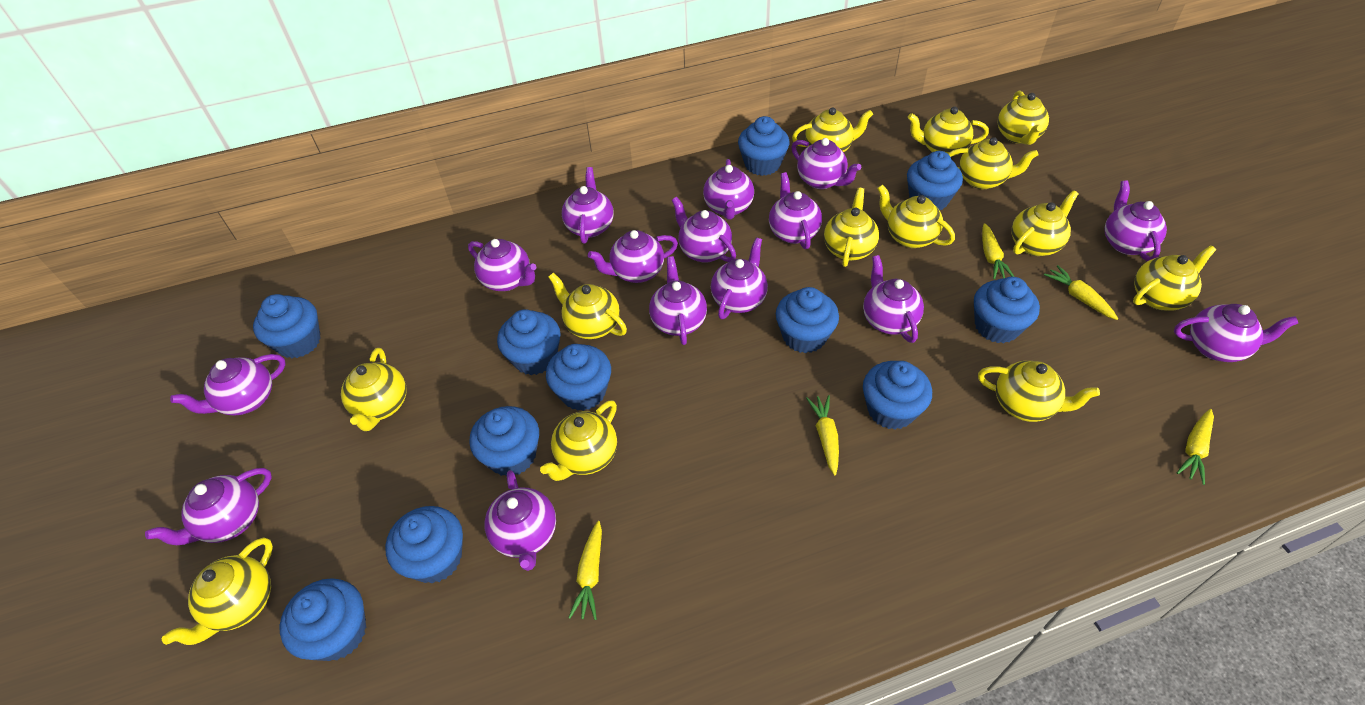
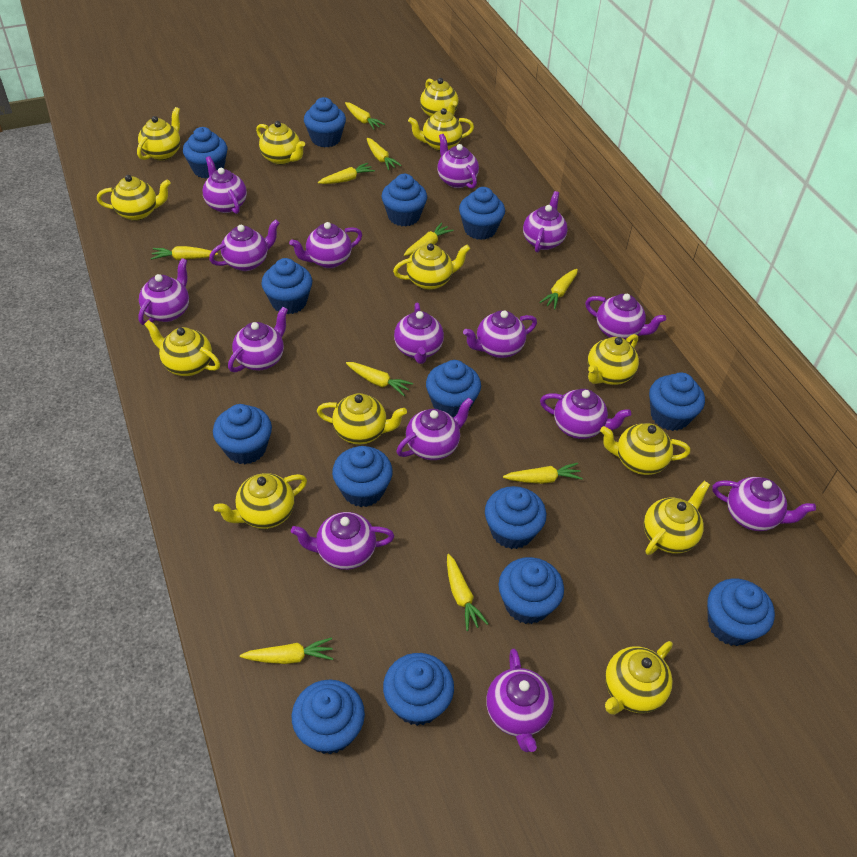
blue cupcake: 11 -> 14
yellow carrot: 5 -> 10

